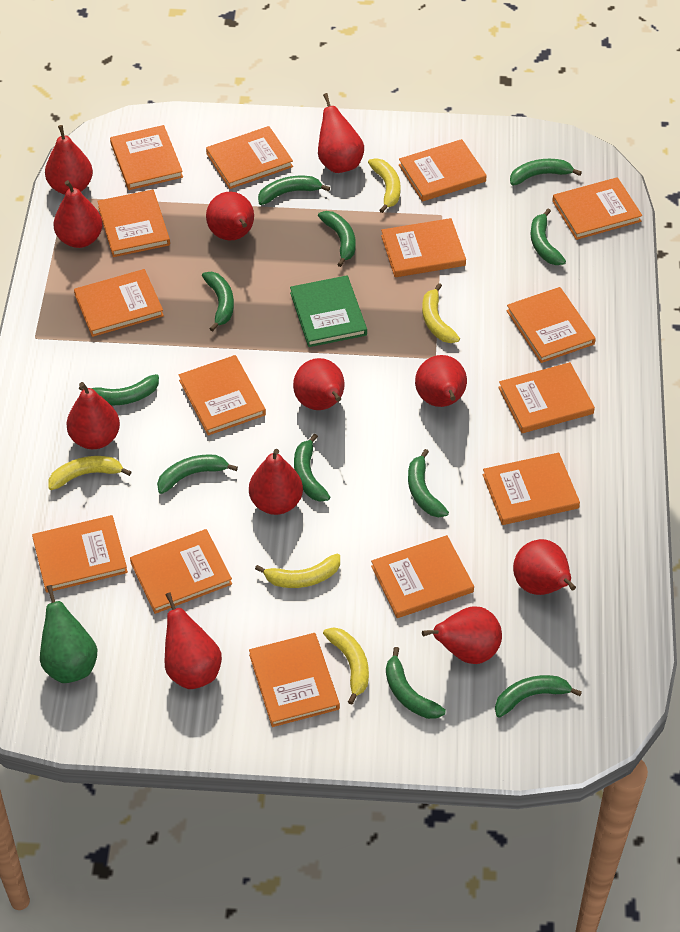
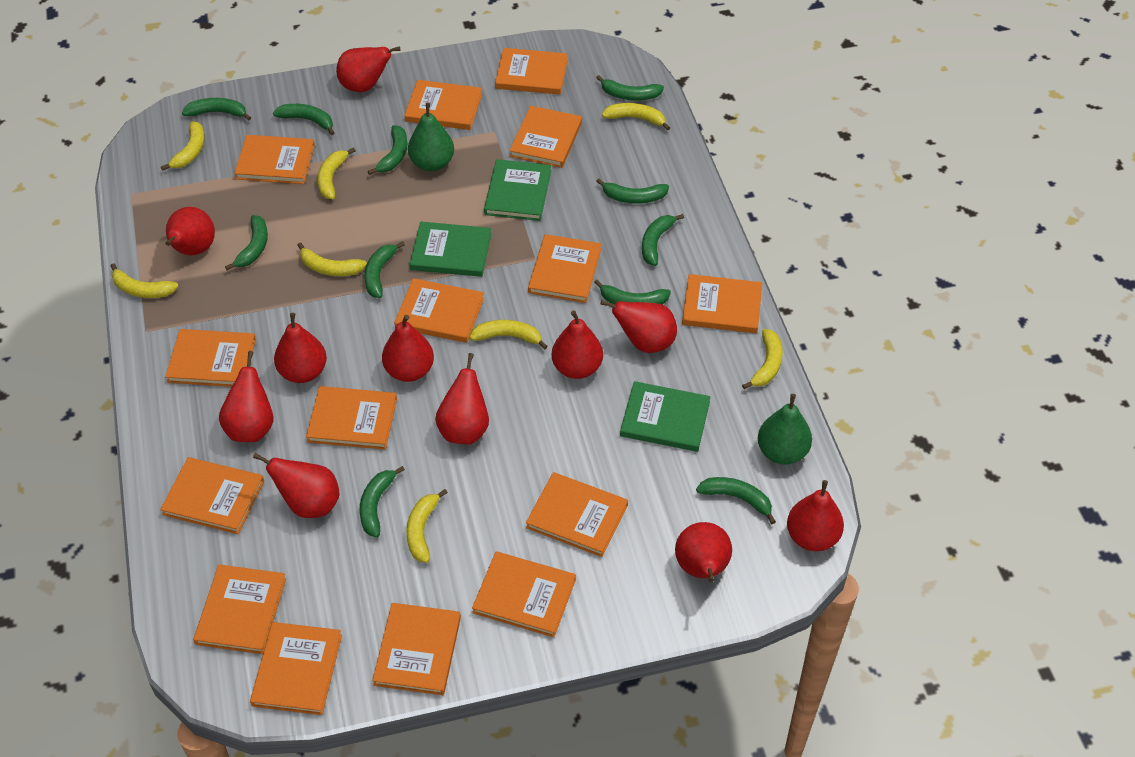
green book: 1 -> 3
green pear: 1 -> 2
yellow banana: 5 -> 8

